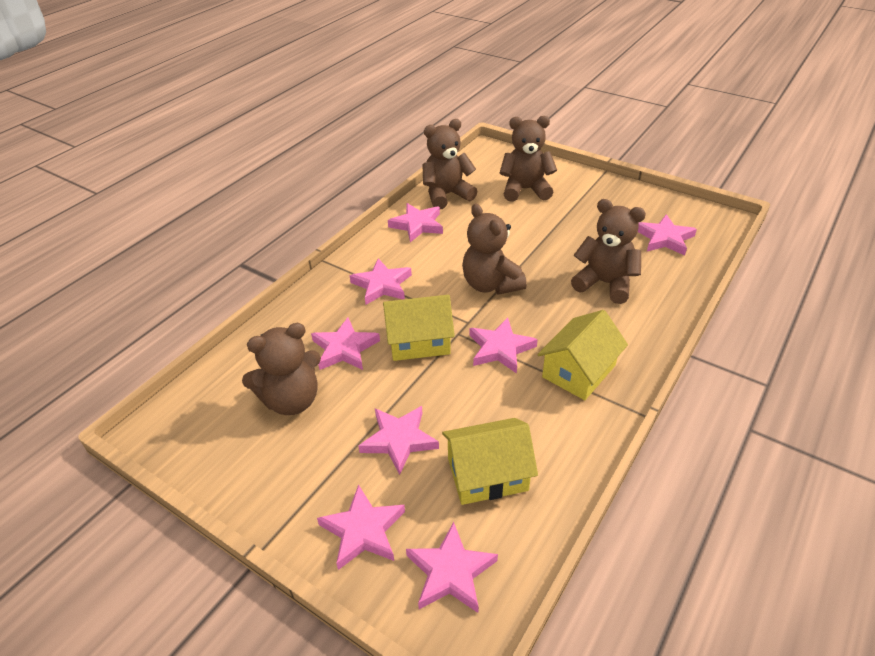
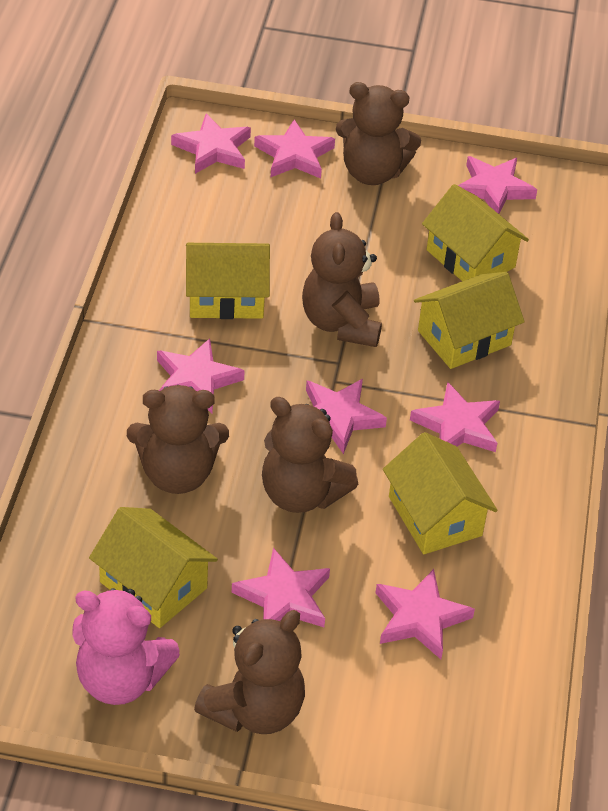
pink teddy bear: 0 -> 1
yellow house: 3 -> 5

